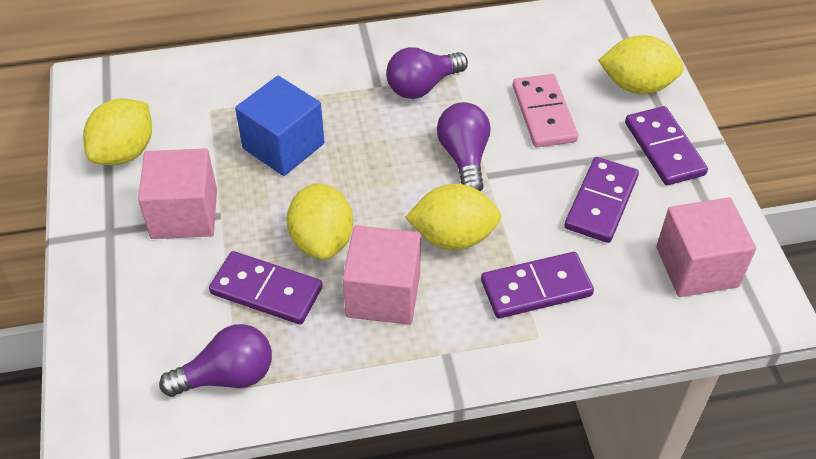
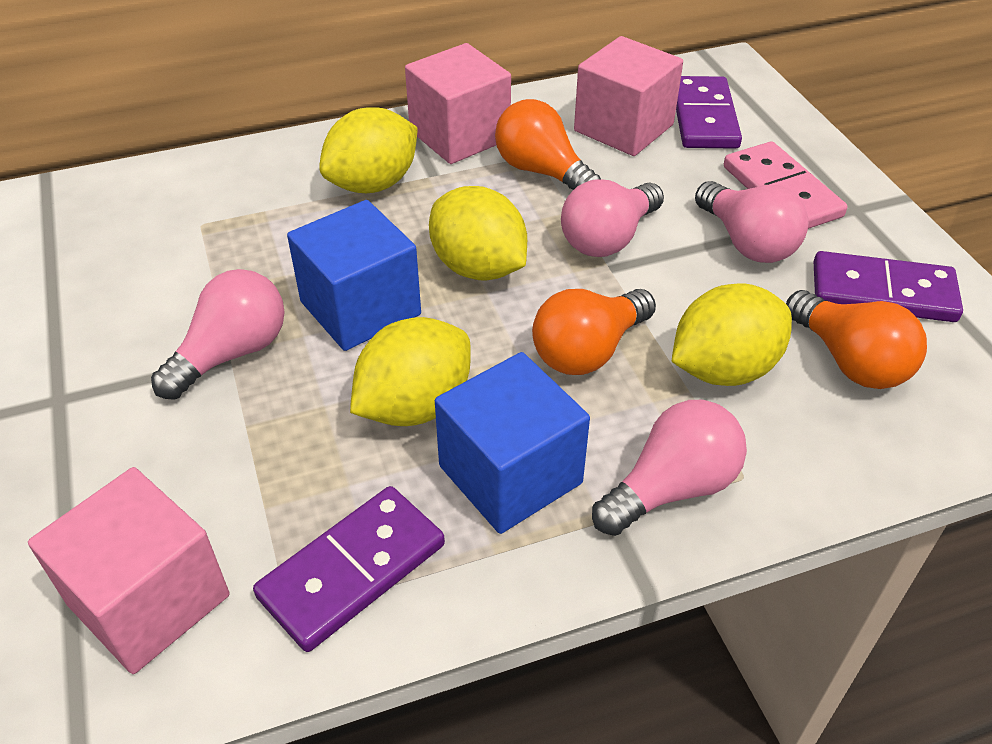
blue cube: 1 -> 2
orange light bulb: 0 -> 3
pink light bulb: 0 -> 4
purple domino: 4 -> 3
purple light bulb: 3 -> 0

